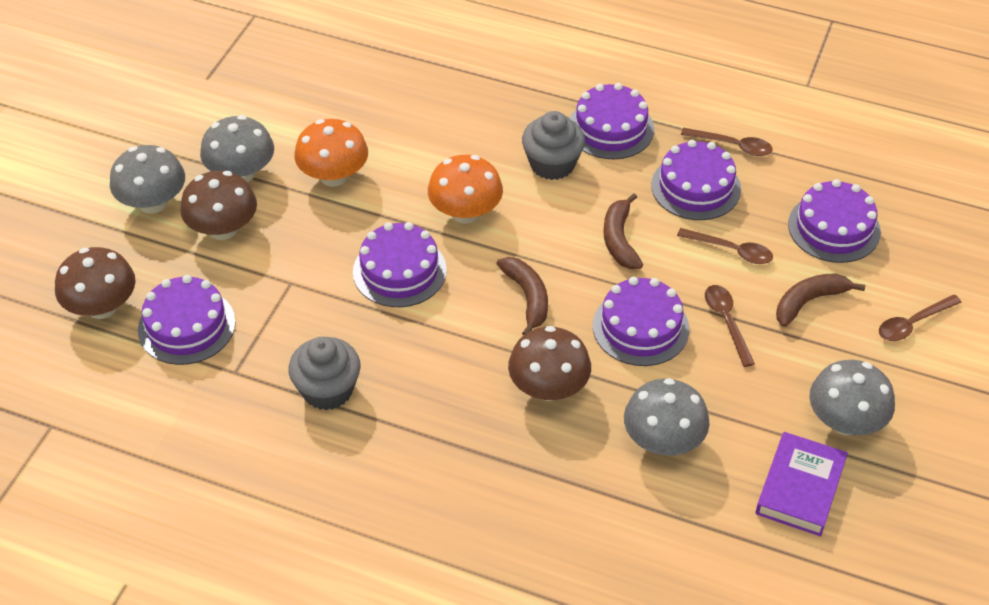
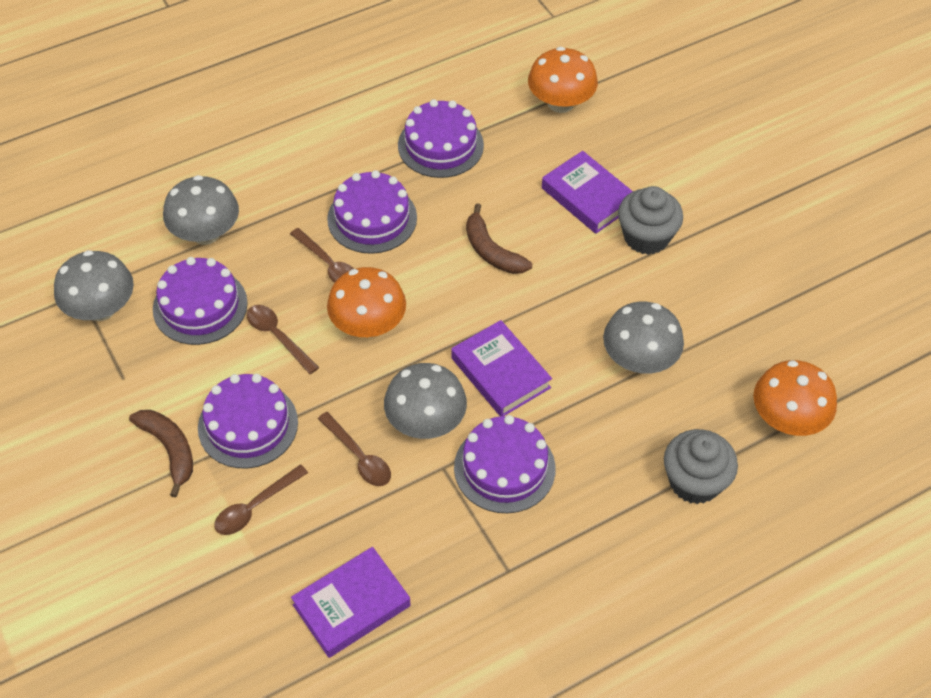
brown banana: 3 -> 2
brown mushroom: 3 -> 0
orange mushroom: 2 -> 3
purple book: 1 -> 3
purple cake: 6 -> 5

